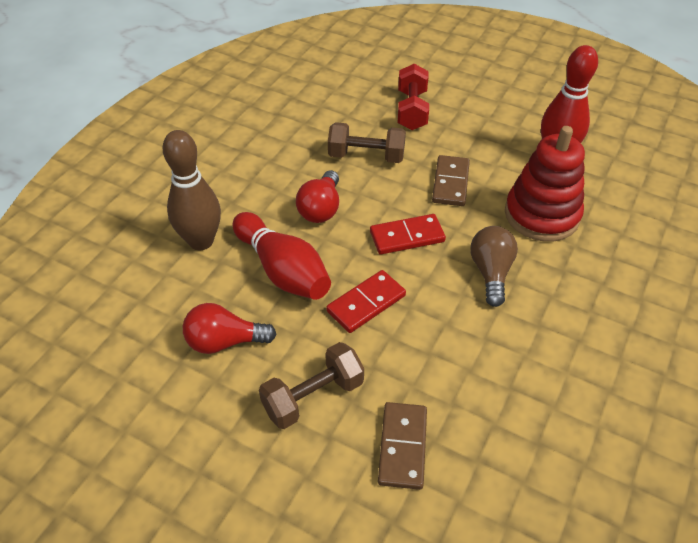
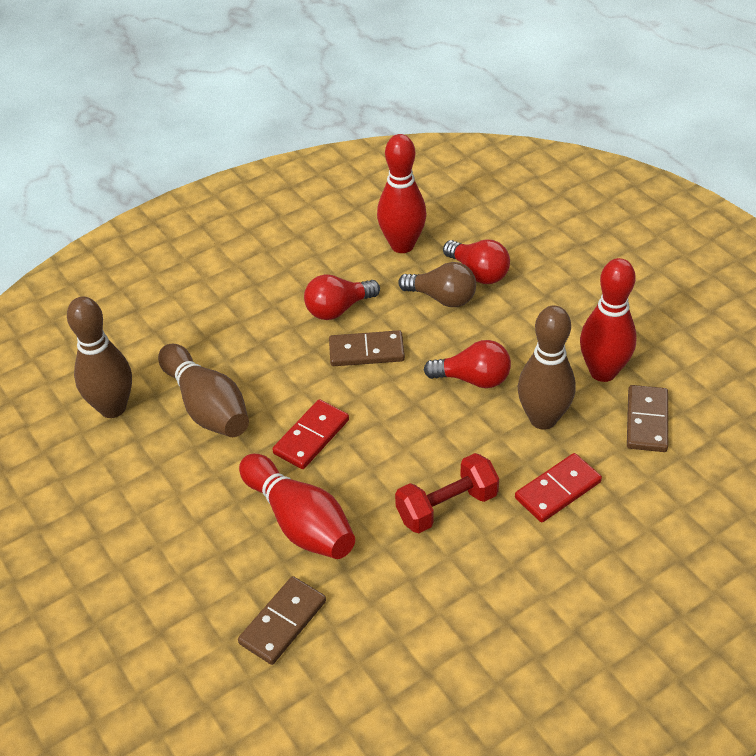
brown bowling pin: 1 -> 3
brown domino: 2 -> 3
brown dumbbell: 2 -> 0
red bowling pin: 2 -> 3
red light bulb: 2 -> 3
red stacking toy: 1 -> 0

